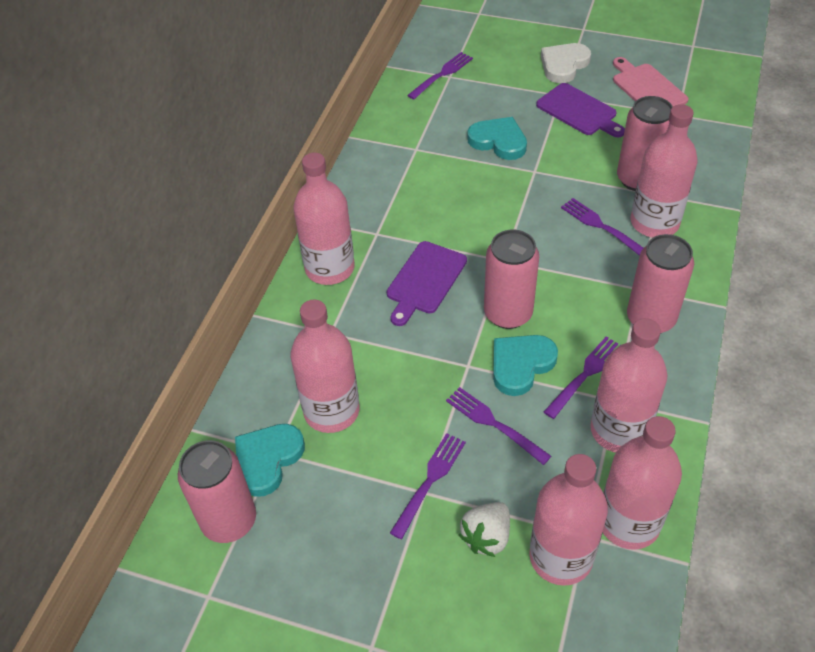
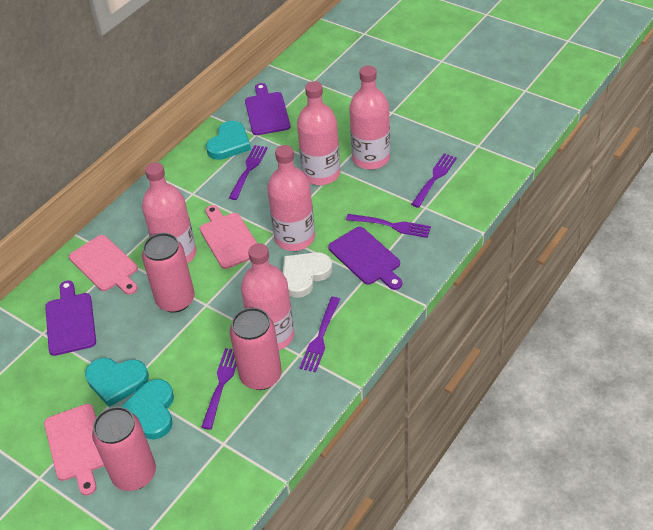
pink bottle: 6 -> 5
pink can: 4 -> 3
pink cutting board: 1 -> 3
purple cutting board: 2 -> 3
white strawberry: 1 -> 0

